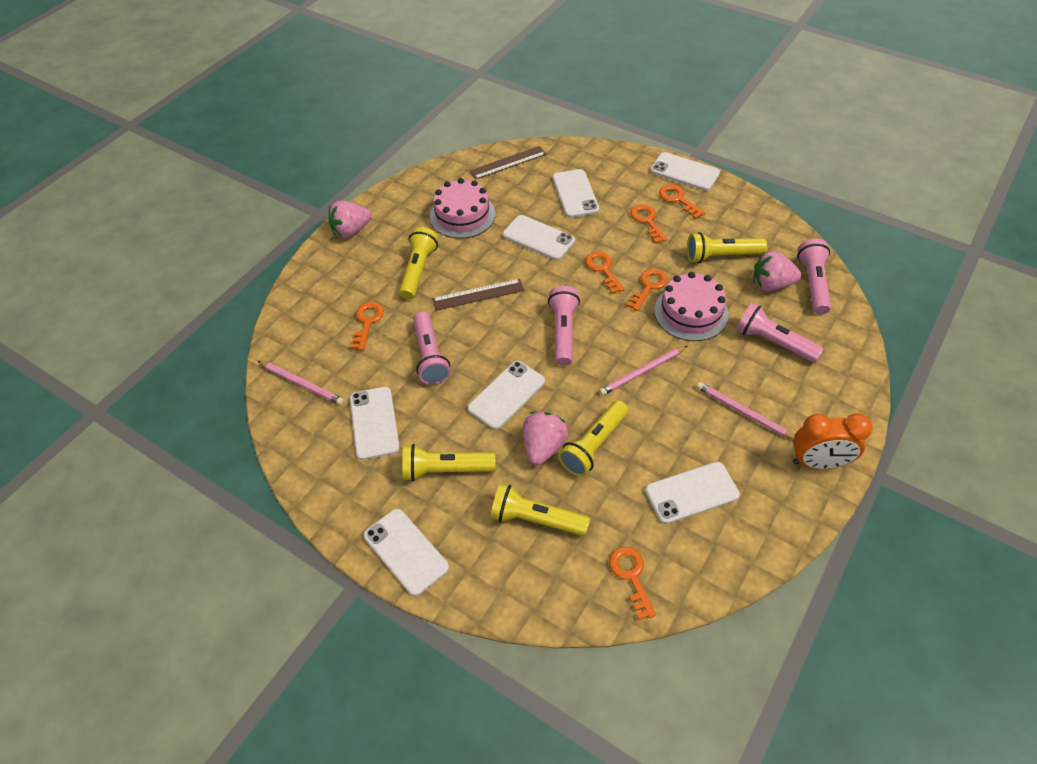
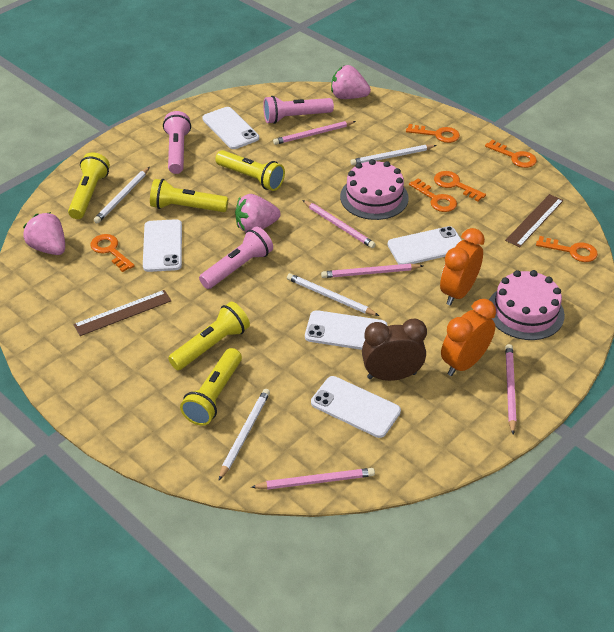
brown clock: 0 -> 1
orange clock: 1 -> 2
pink flashlight: 4 -> 3
pink pencil: 3 -> 5
white pencil: 0 -> 4
white phone: 7 -> 5

